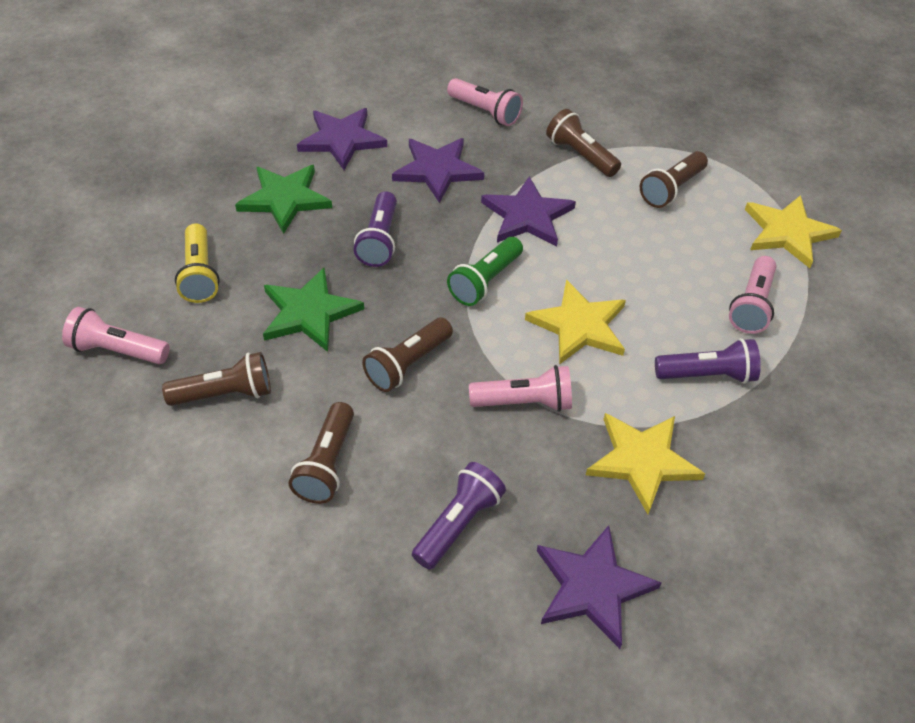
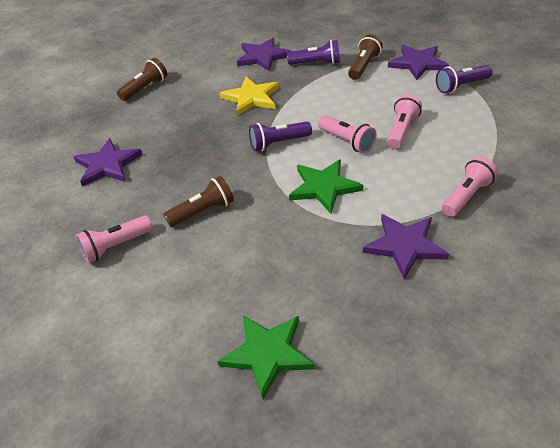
brown flashlight: 5 -> 3
green flashlight: 1 -> 0
yellow flashlight: 1 -> 0
yellow star: 3 -> 1

